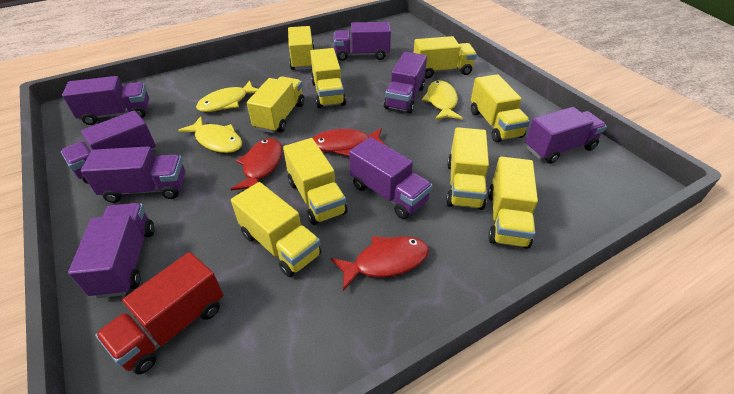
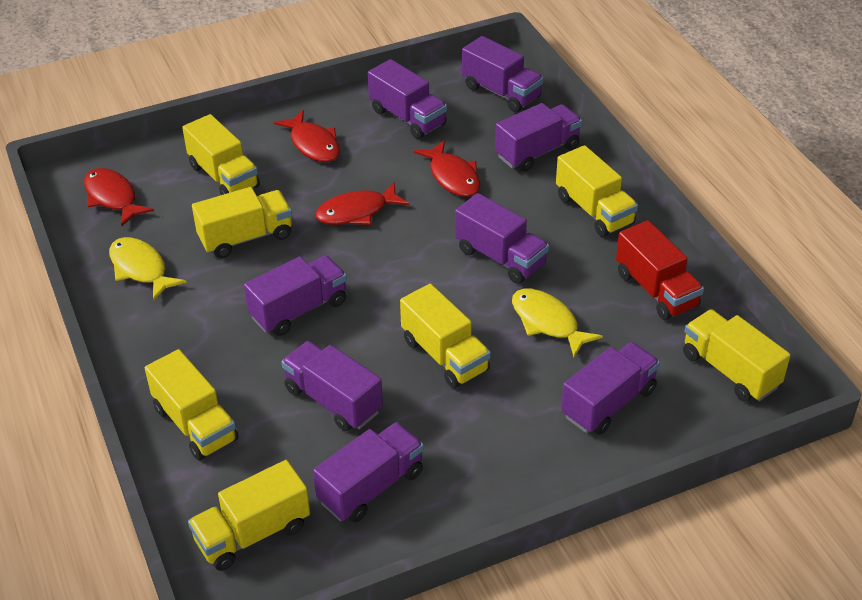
red fish: 3 -> 4
yellow fish: 3 -> 2
yellow truck: 9 -> 7

